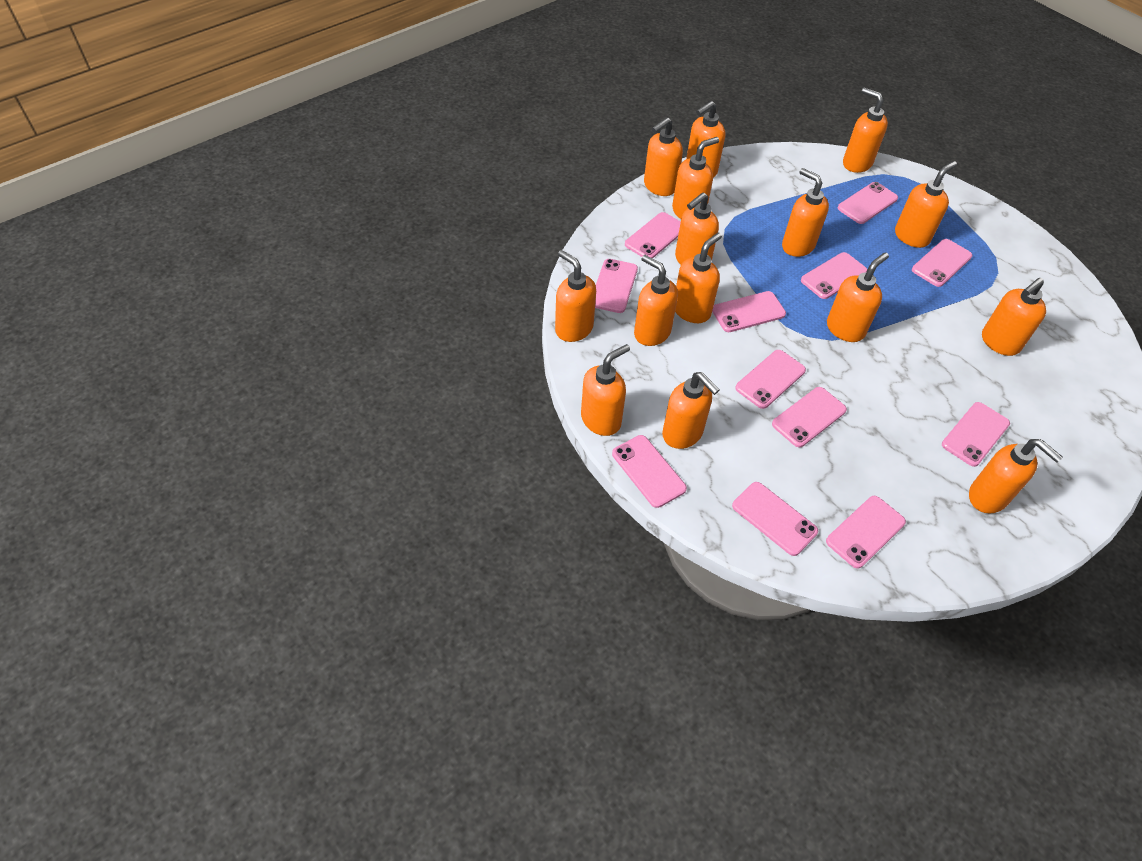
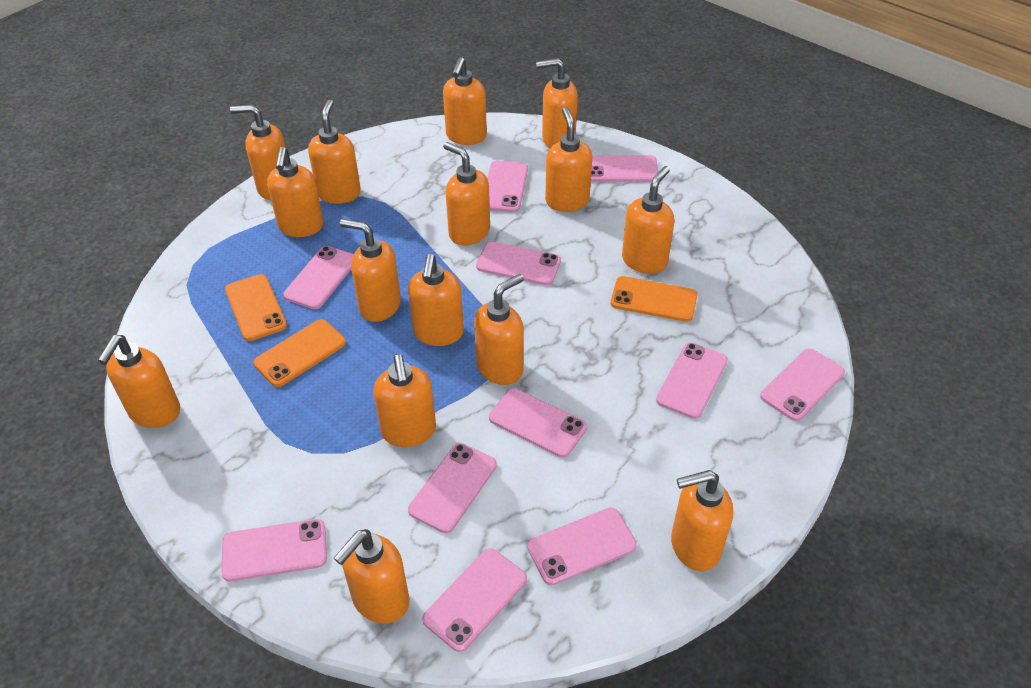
orange phone: 0 -> 3
pink phone: 12 -> 11

